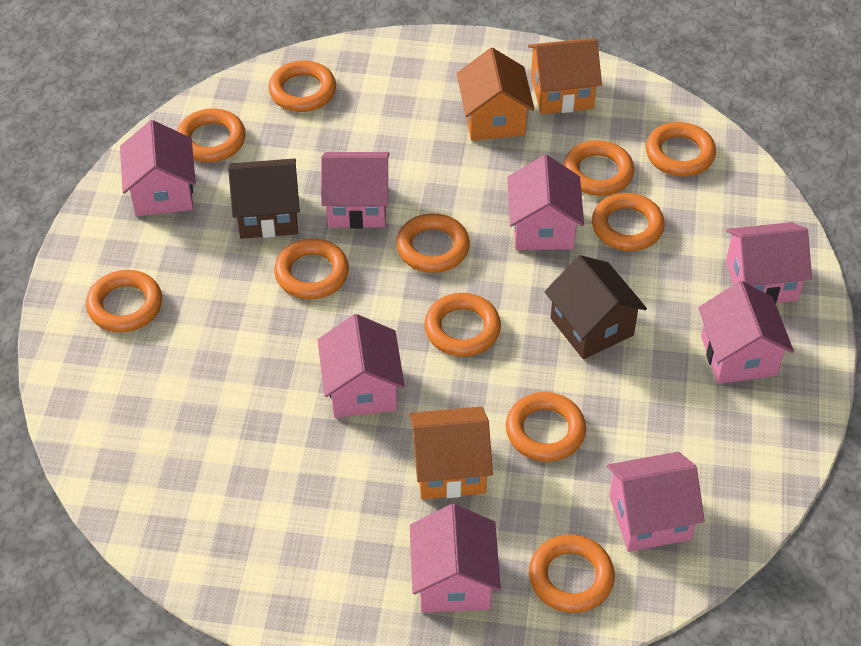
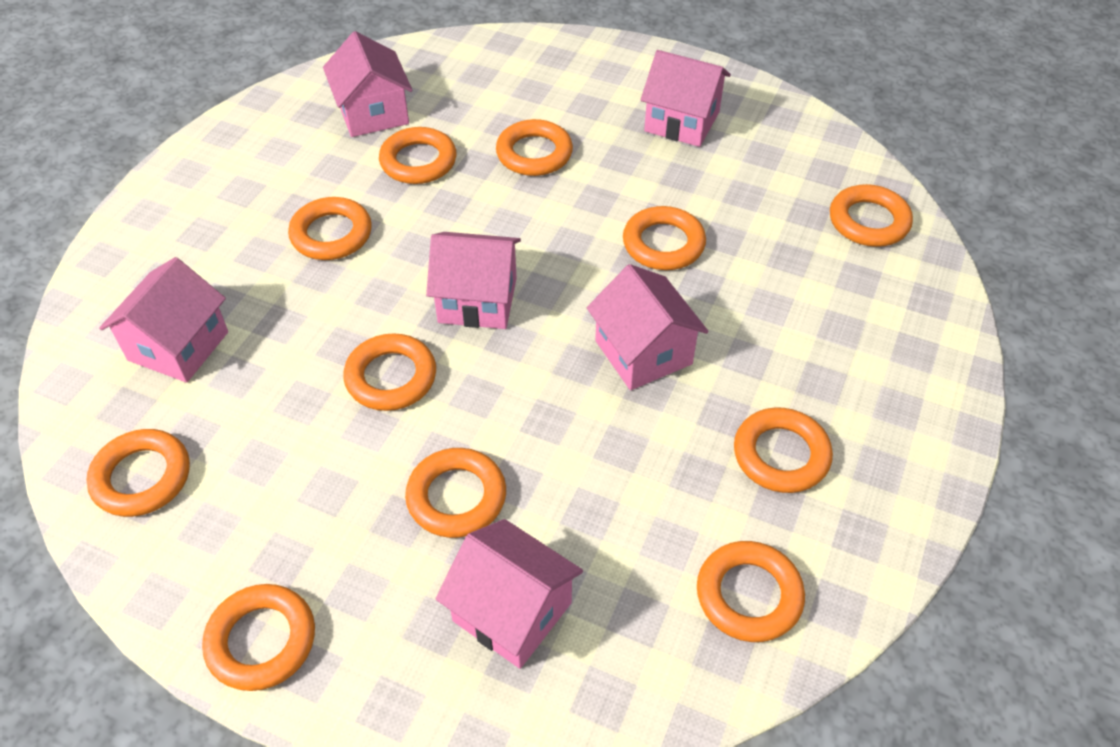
brown house: 2 -> 0
orange house: 3 -> 0
pink house: 8 -> 6

